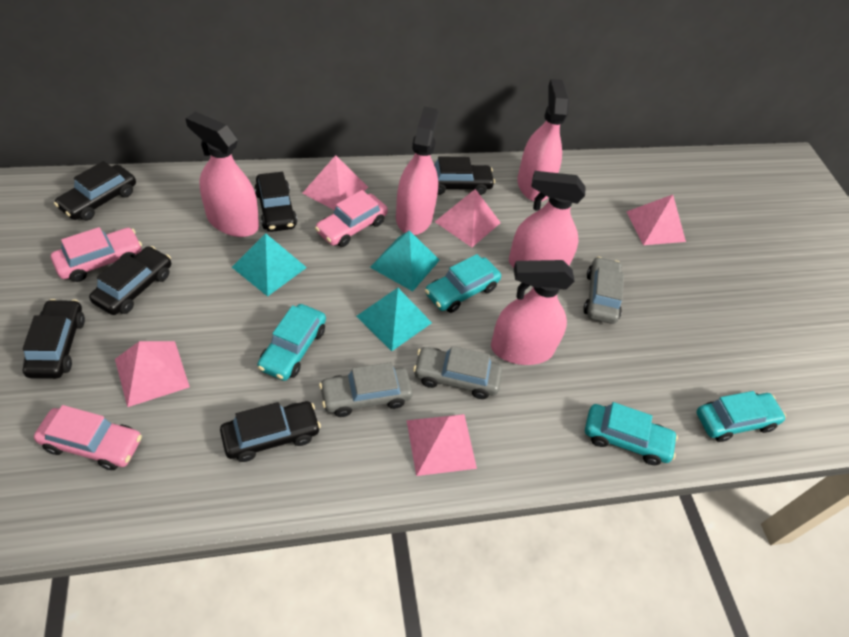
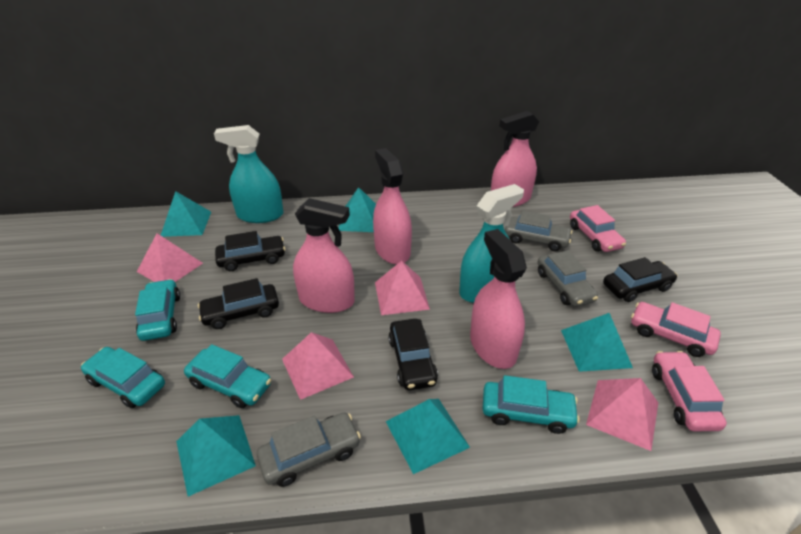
black car: 6 -> 4
pink pyramid: 5 -> 4
pink spray bottle: 5 -> 4
turquoise pyramid: 3 -> 5
turquoise spray bottle: 0 -> 2

